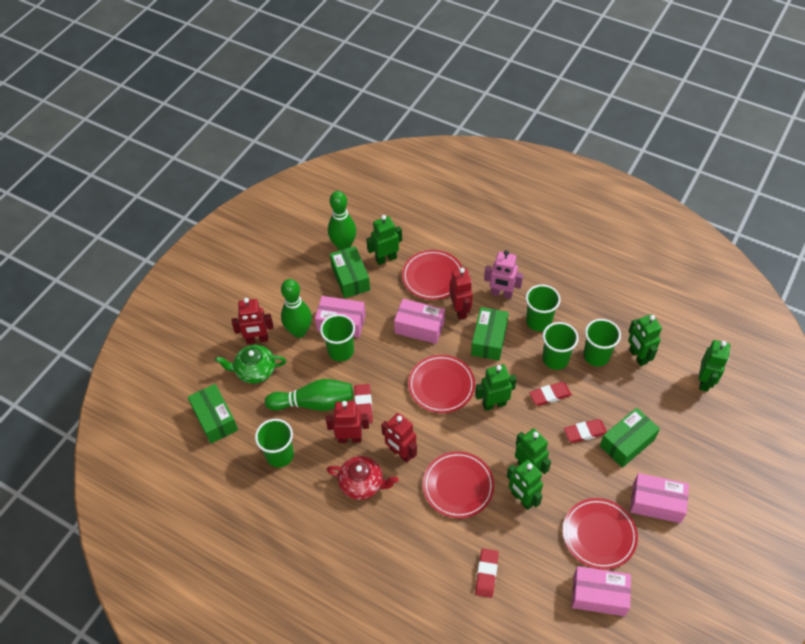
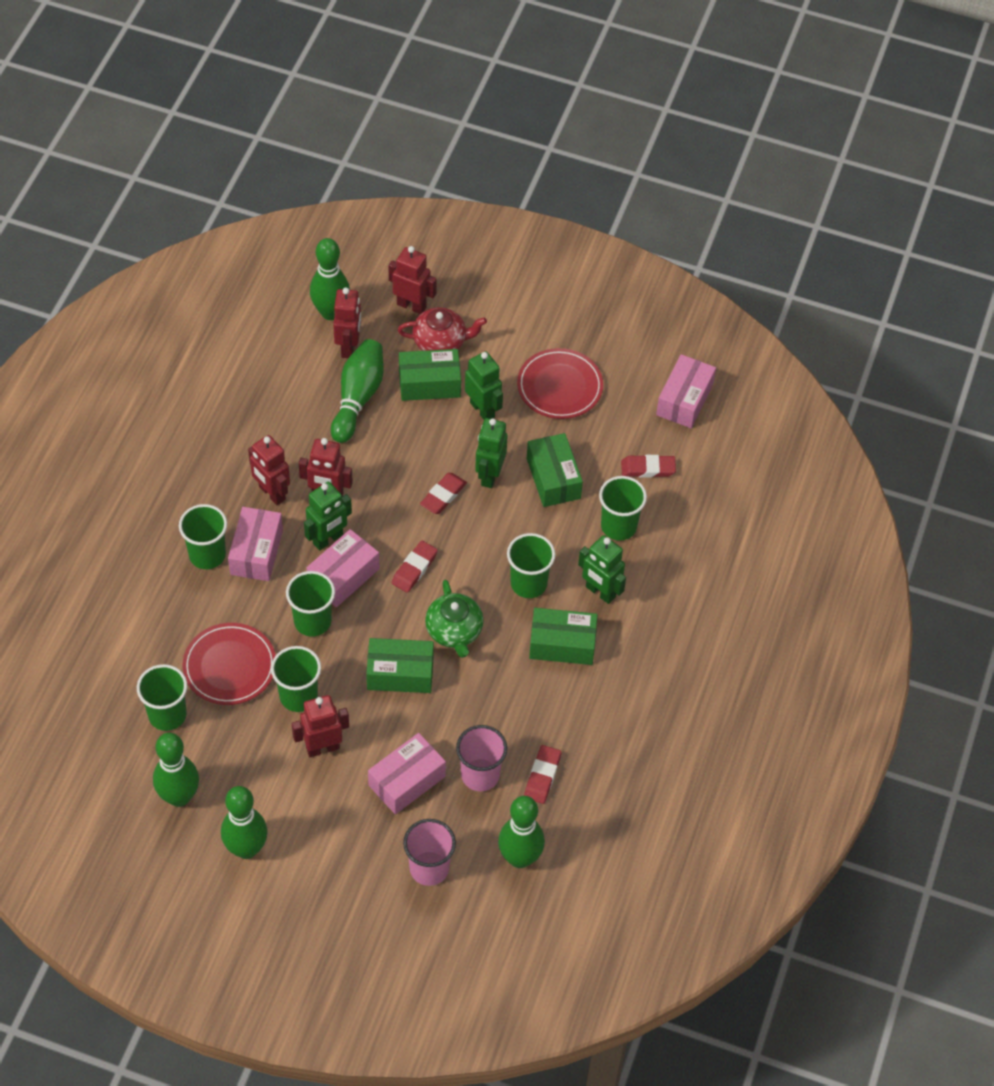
green bowling pin: 3 -> 5
green cup: 5 -> 6
green robot: 6 -> 4
pink cup: 0 -> 2
pink robot: 1 -> 0
red plate: 4 -> 2
red robot: 4 -> 5

